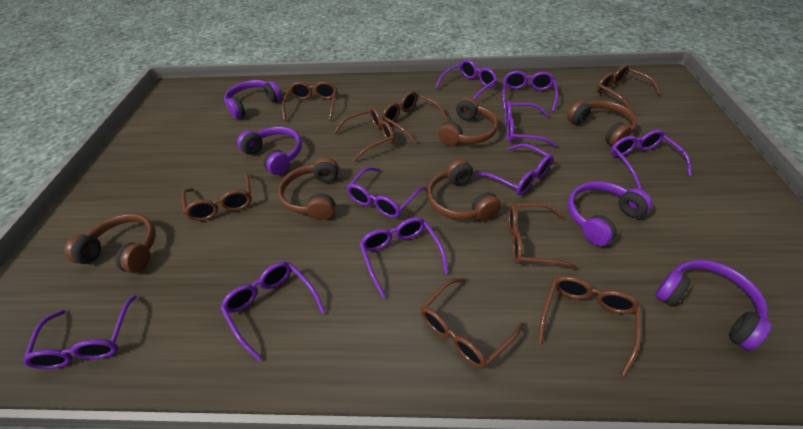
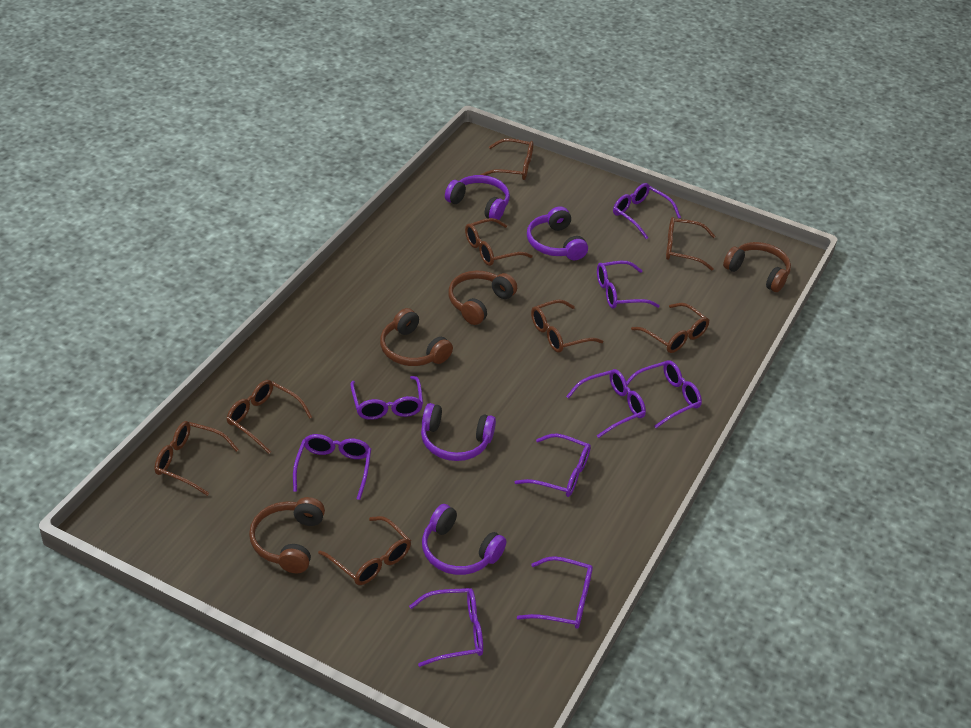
brown headphones: 5 -> 4

